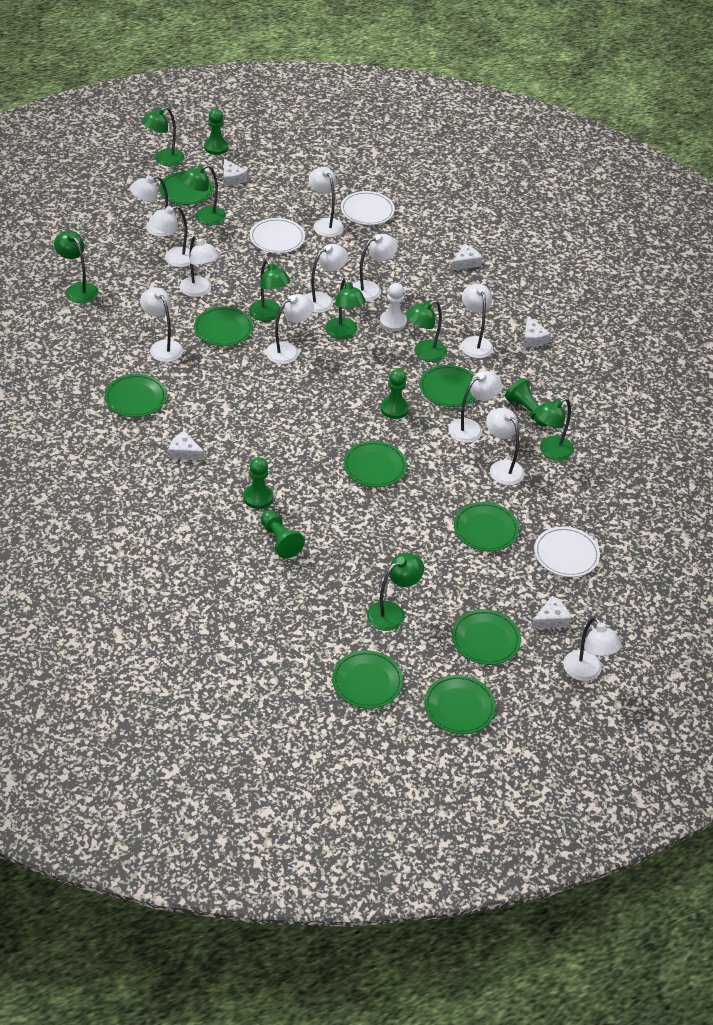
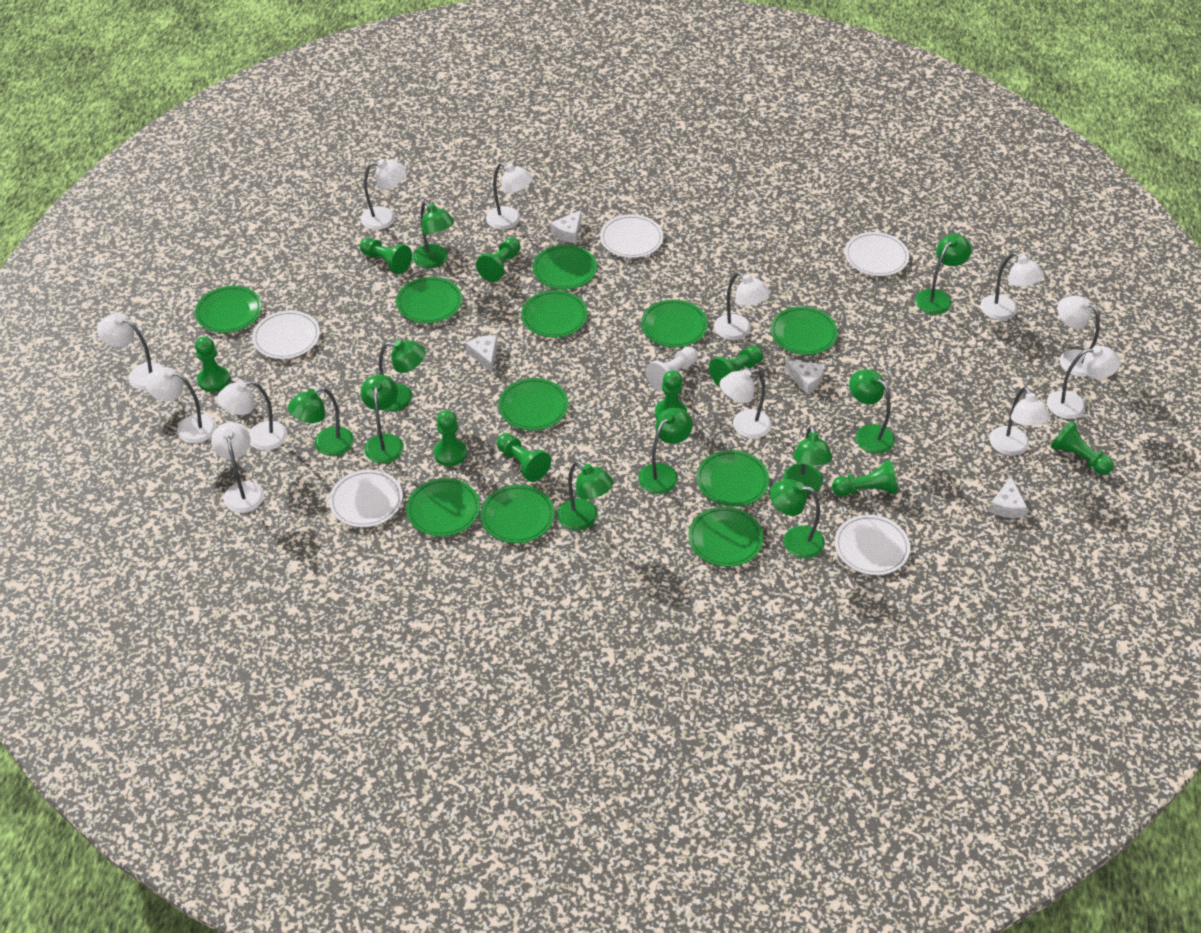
green lamp: 8 -> 10
green pawn: 5 -> 9
green plate: 9 -> 11
white cheese: 5 -> 4
white plate: 3 -> 5

